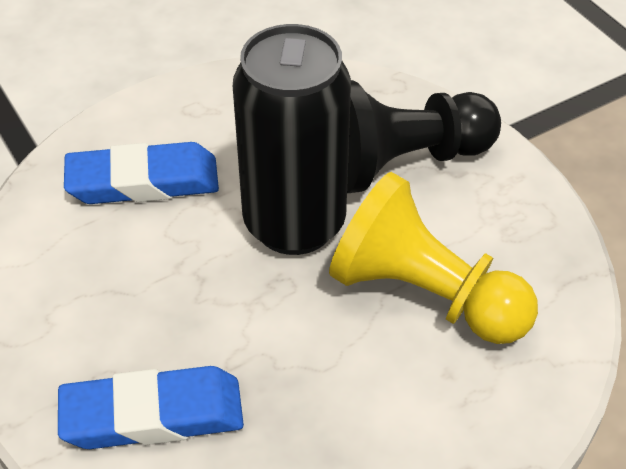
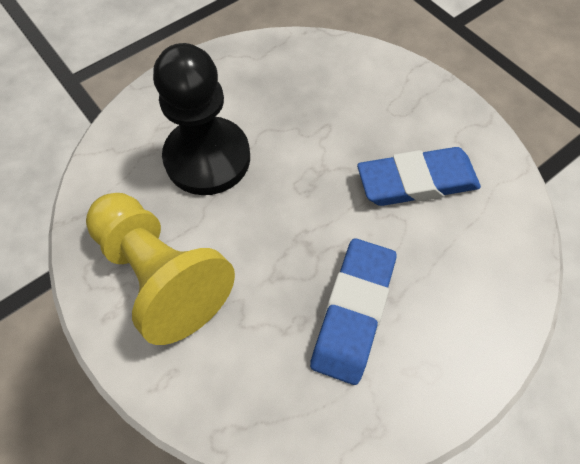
black can: 1 -> 0

